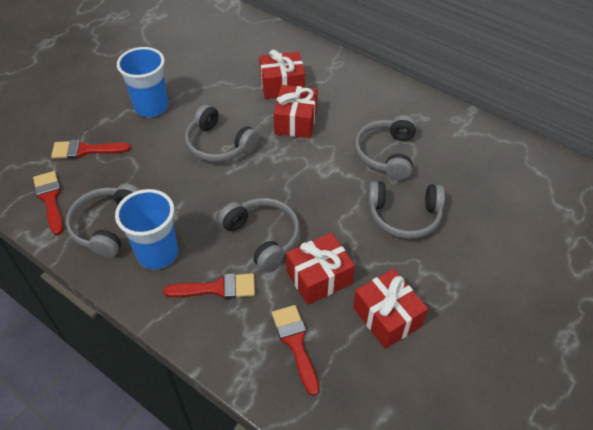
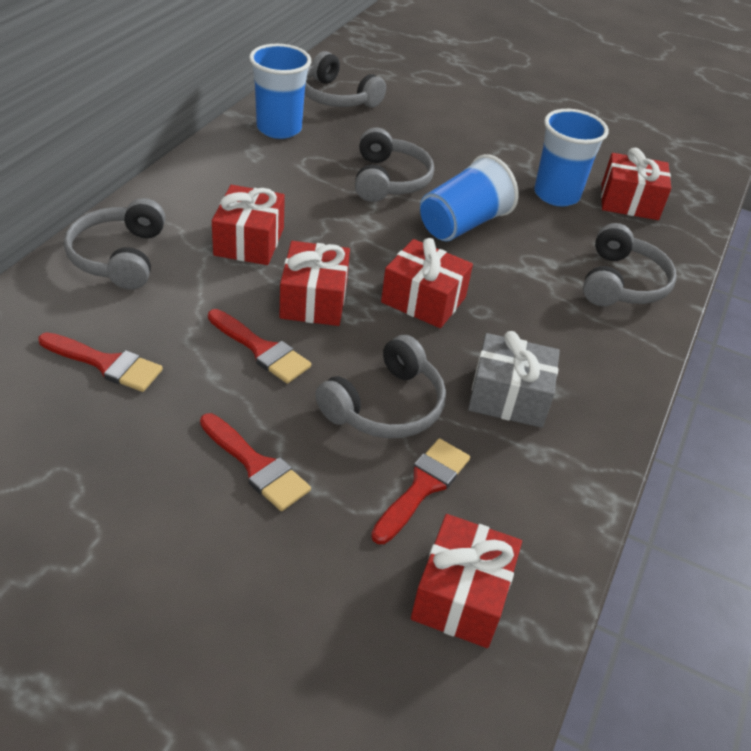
blue cup: 2 -> 3
grey gift: 0 -> 1
red gift: 4 -> 5

